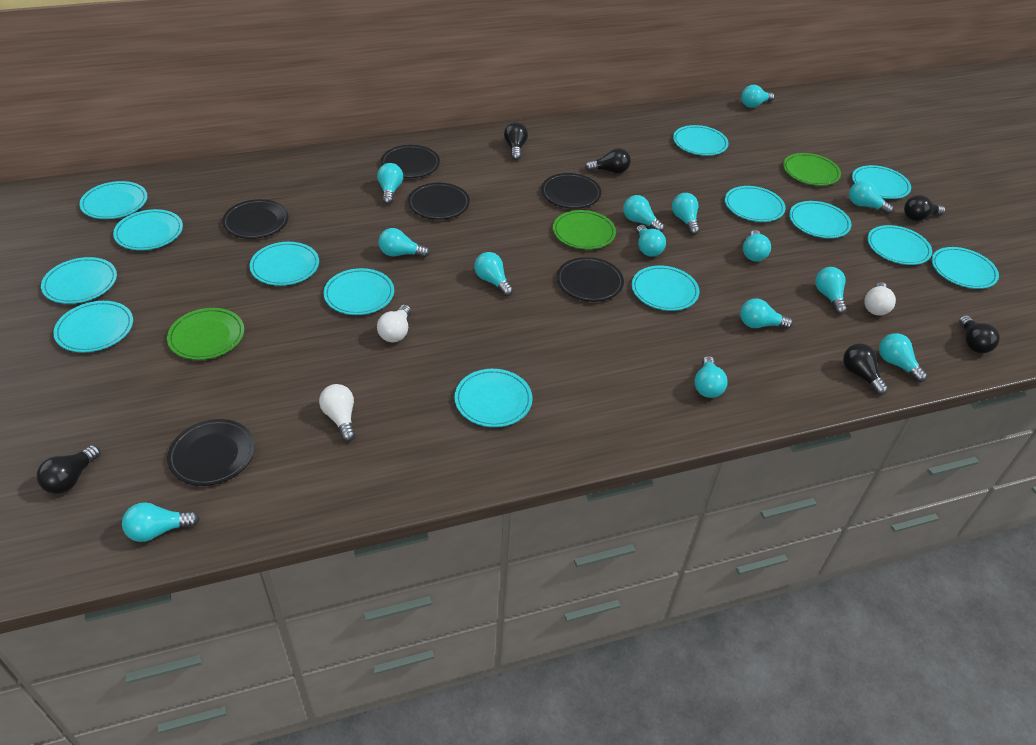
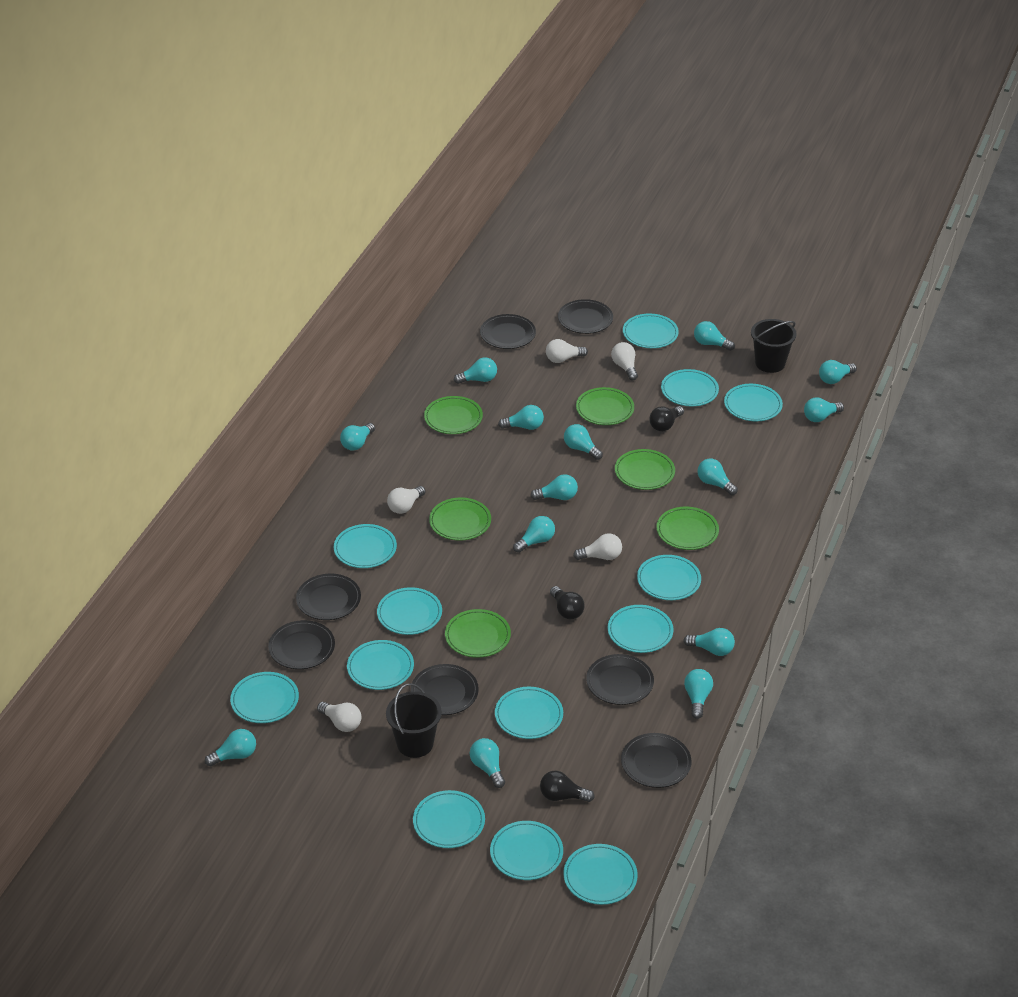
black bucket: 0 -> 2
black light bulb: 6 -> 3
black plate: 6 -> 7
green plate: 3 -> 6
turquoise plate: 14 -> 13
white light bulb: 3 -> 5

